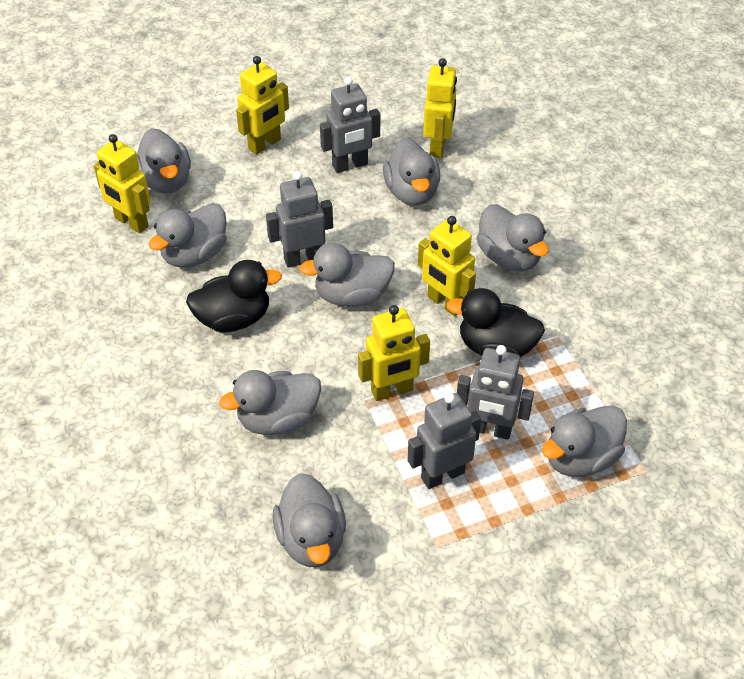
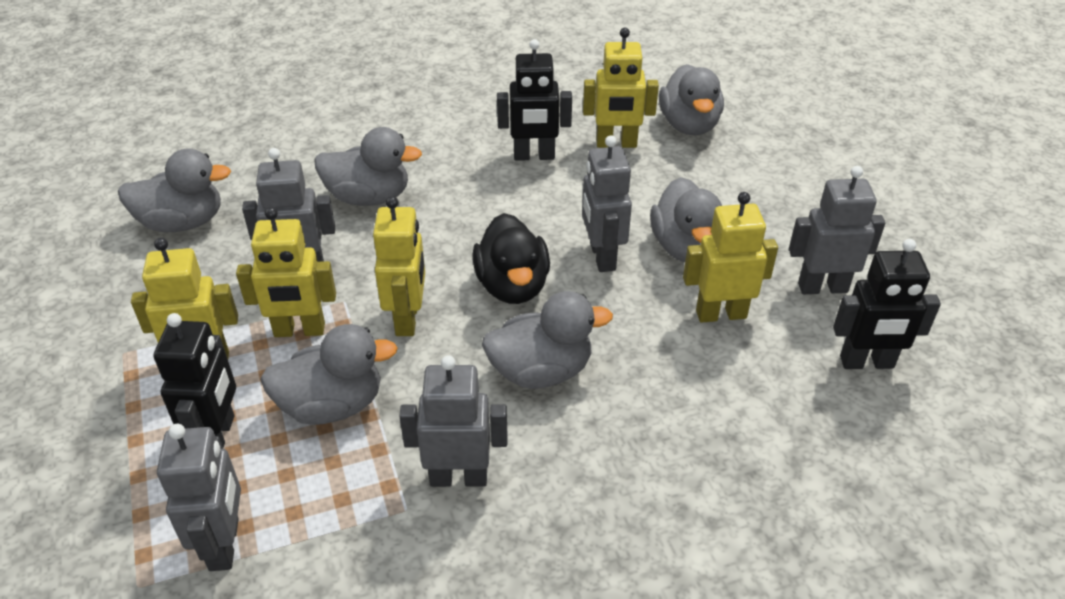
black duck: 2 -> 1
black robot: 0 -> 3
grey duck: 8 -> 6
grey robot: 4 -> 5

